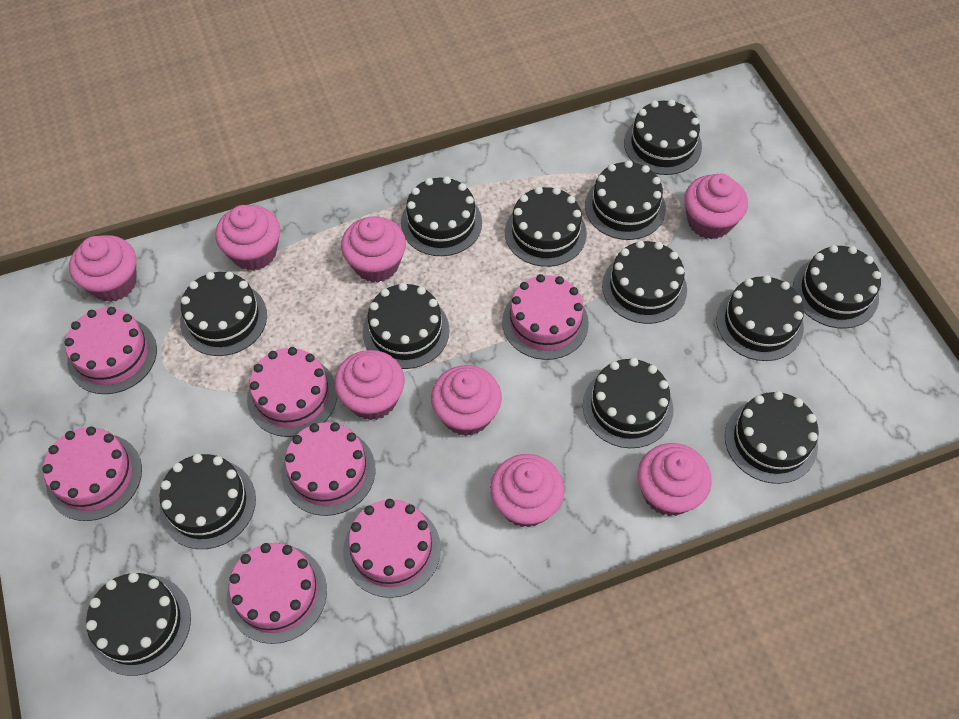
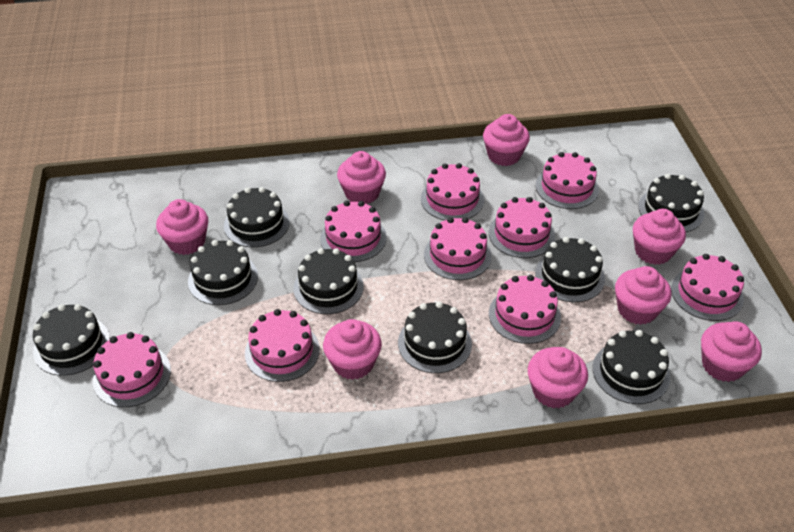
black cake: 13 -> 8
pink cake: 7 -> 9

